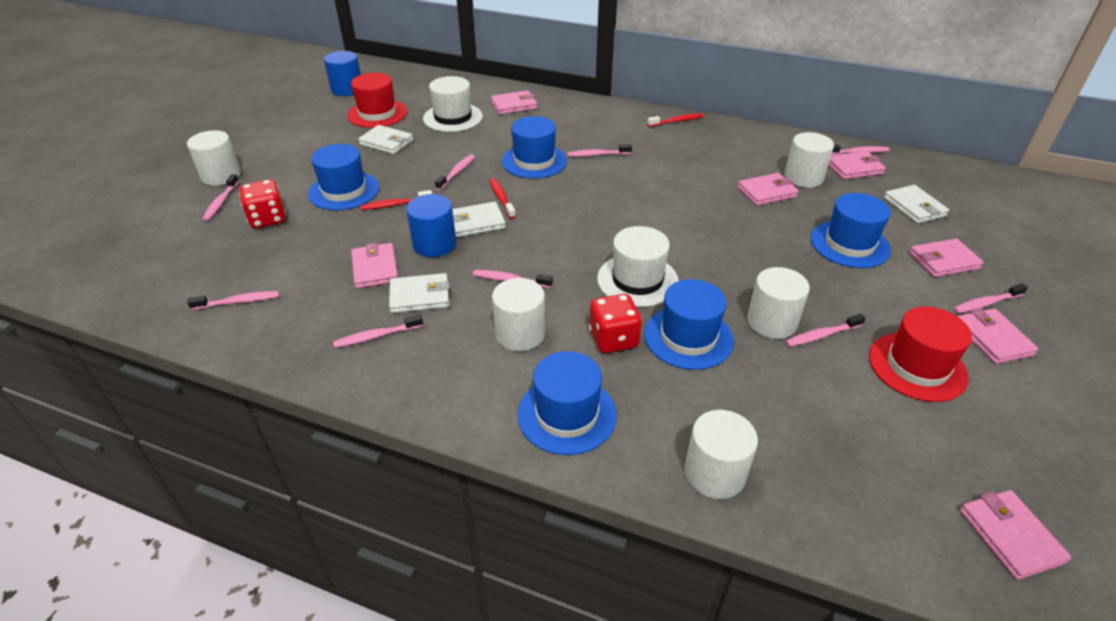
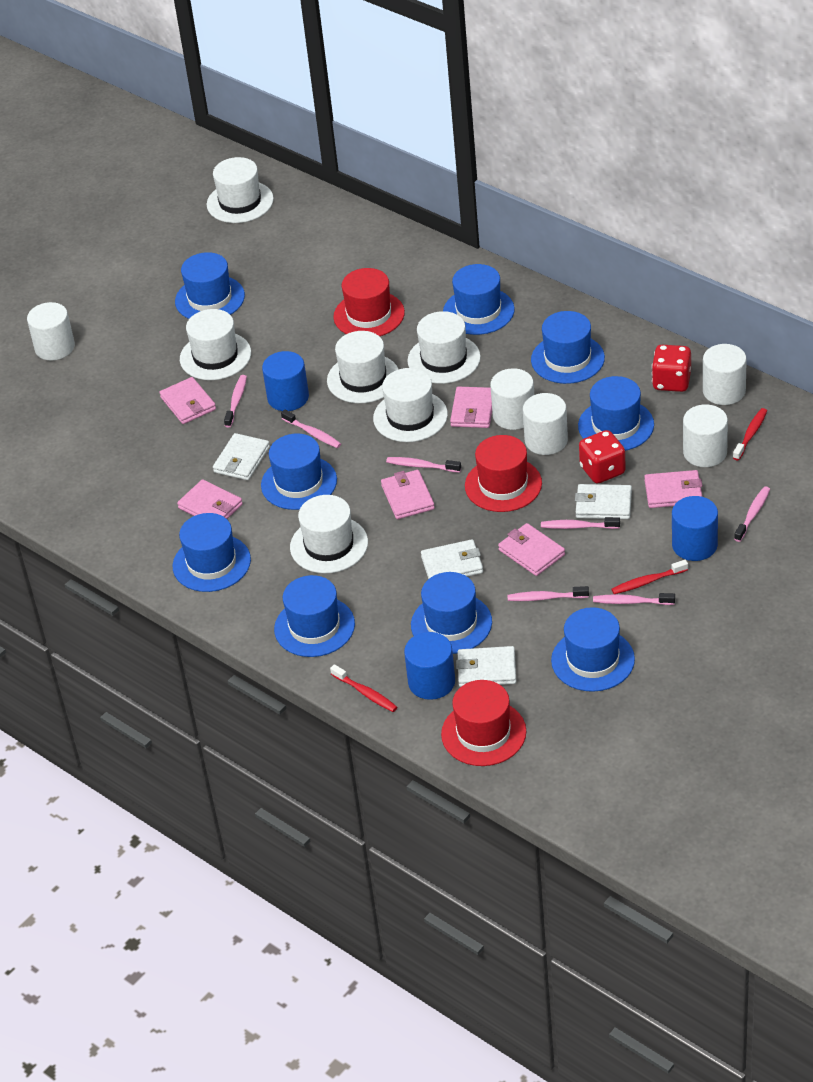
blue cylinder: 2 -> 3
blue hat: 5 -> 9
pink toothbrush: 9 -> 7
pink wallet: 7 -> 6
red hat: 2 -> 3
white hat: 2 -> 6

